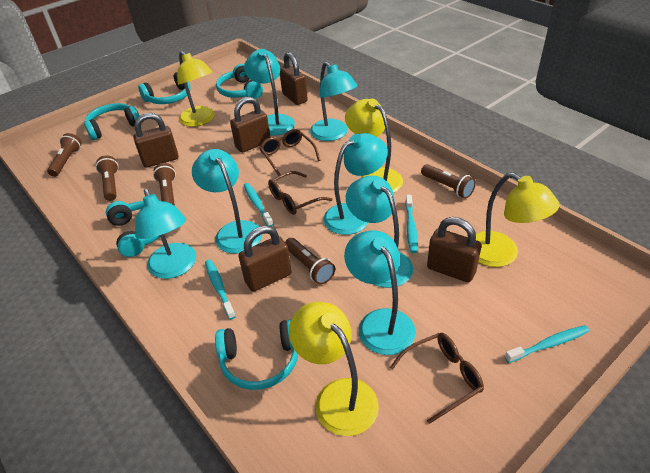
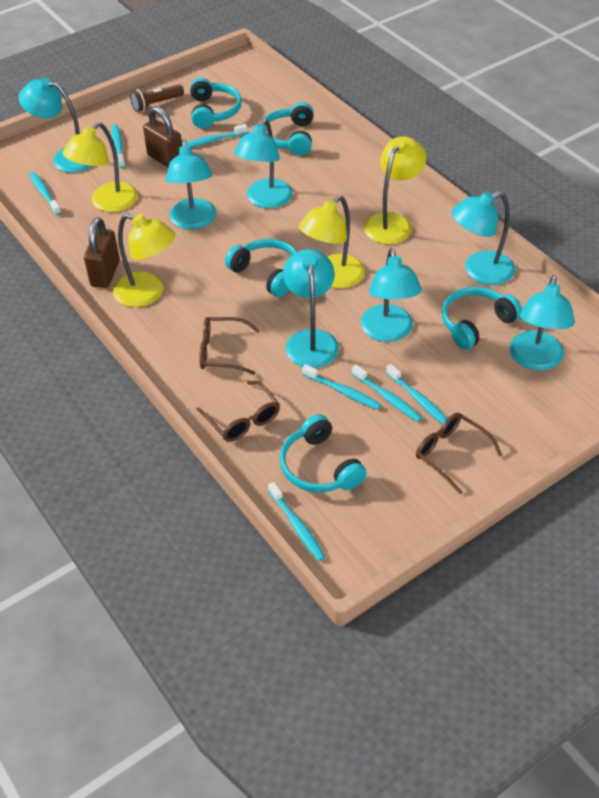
brown flashlight: 5 -> 1
brown padlock: 5 -> 2
turquoise toothbrush: 4 -> 7

